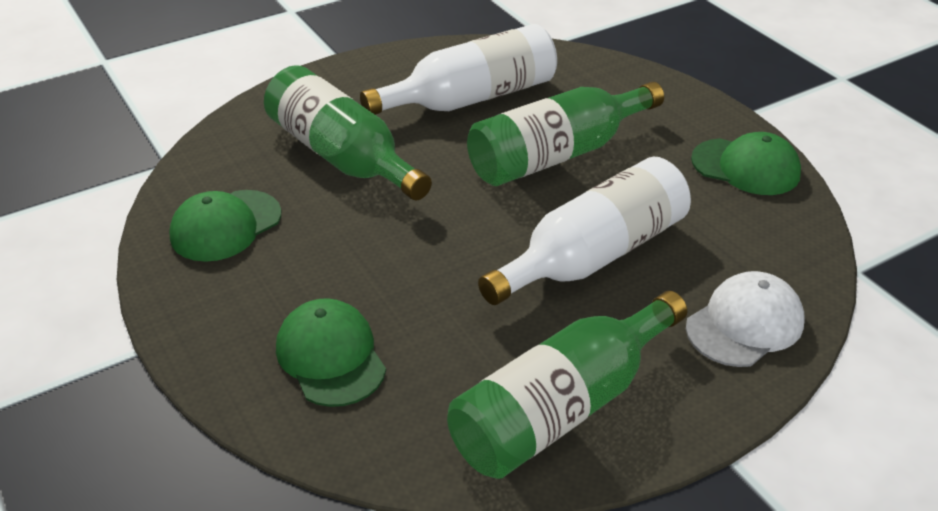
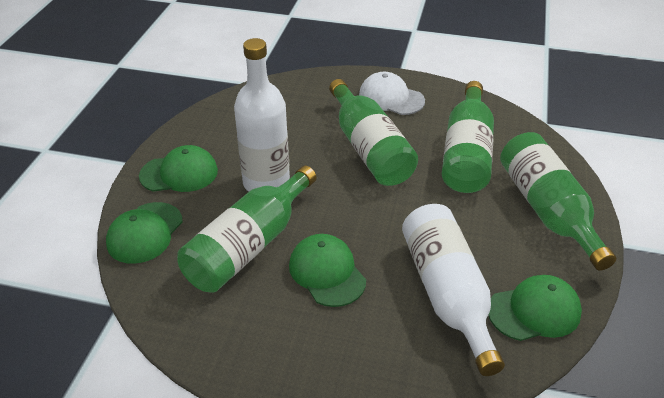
green bottle: 3 -> 4
green cap: 3 -> 4

